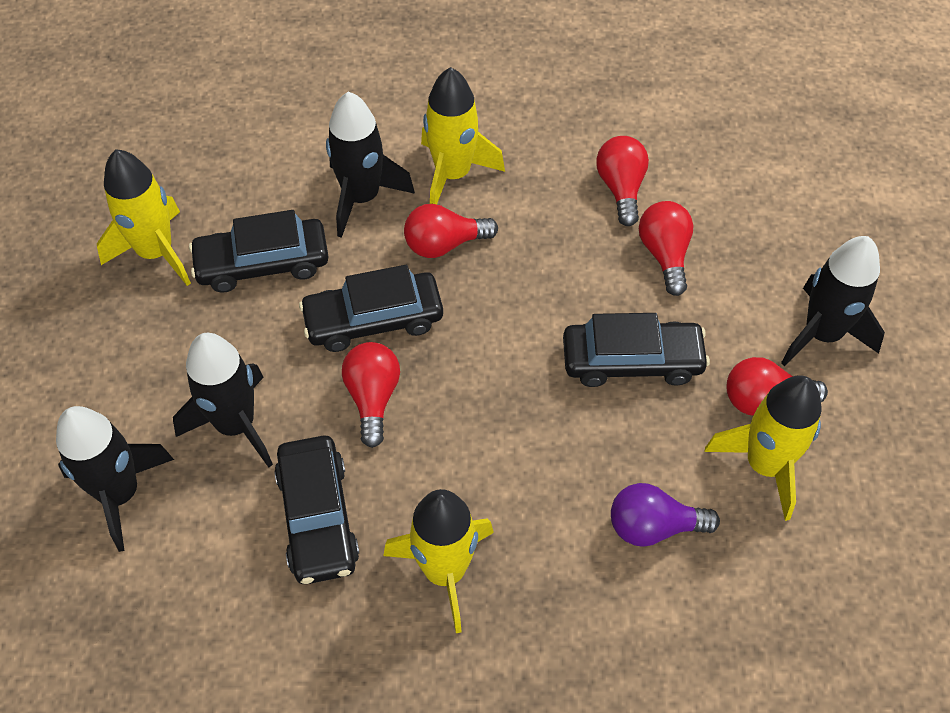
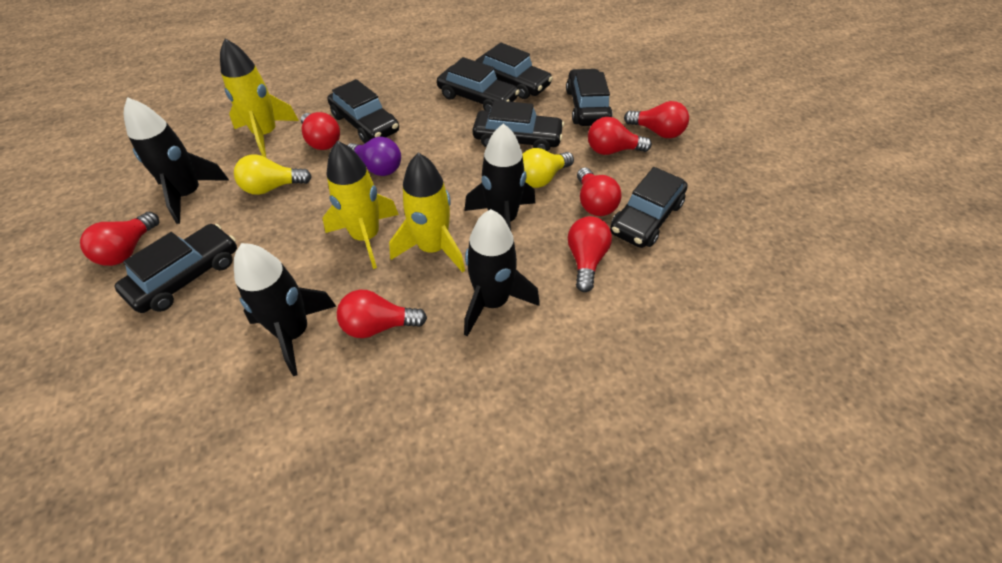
black car: 4 -> 7
red light bulb: 5 -> 7
yellow light bulb: 0 -> 2
yellow rocket: 4 -> 3

